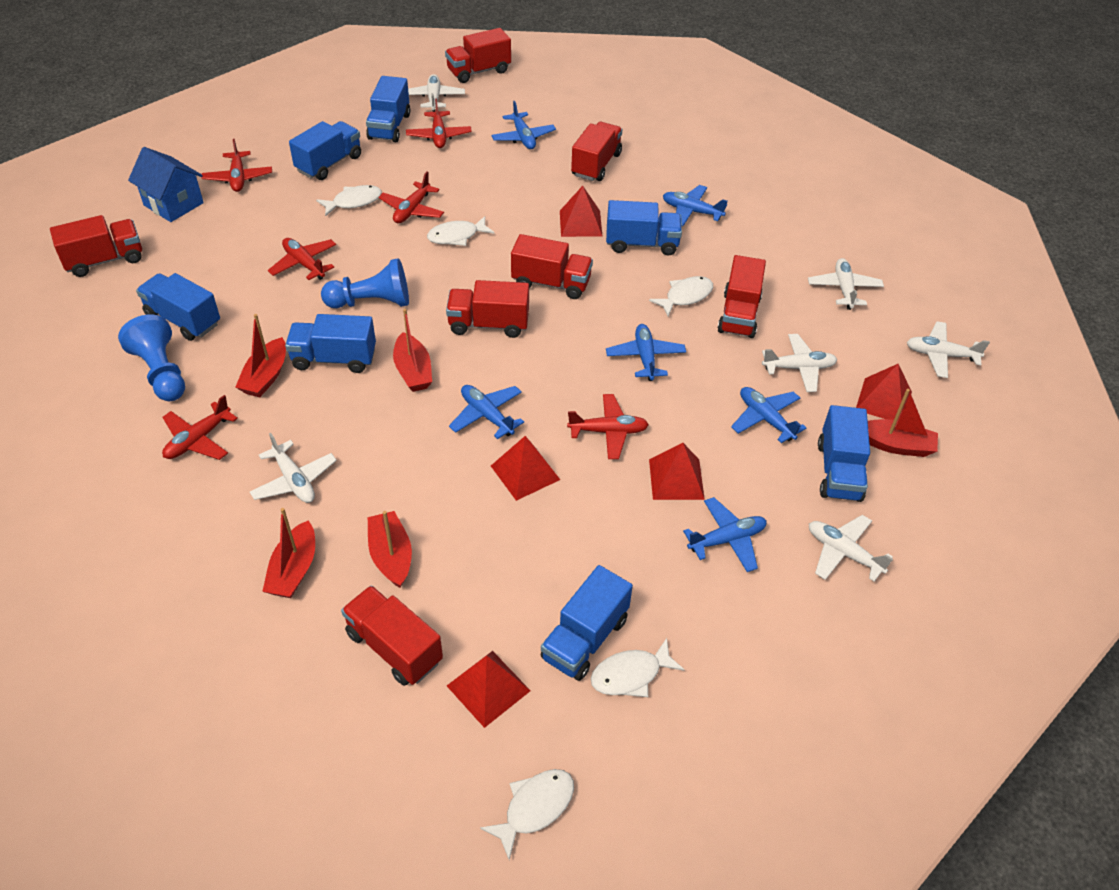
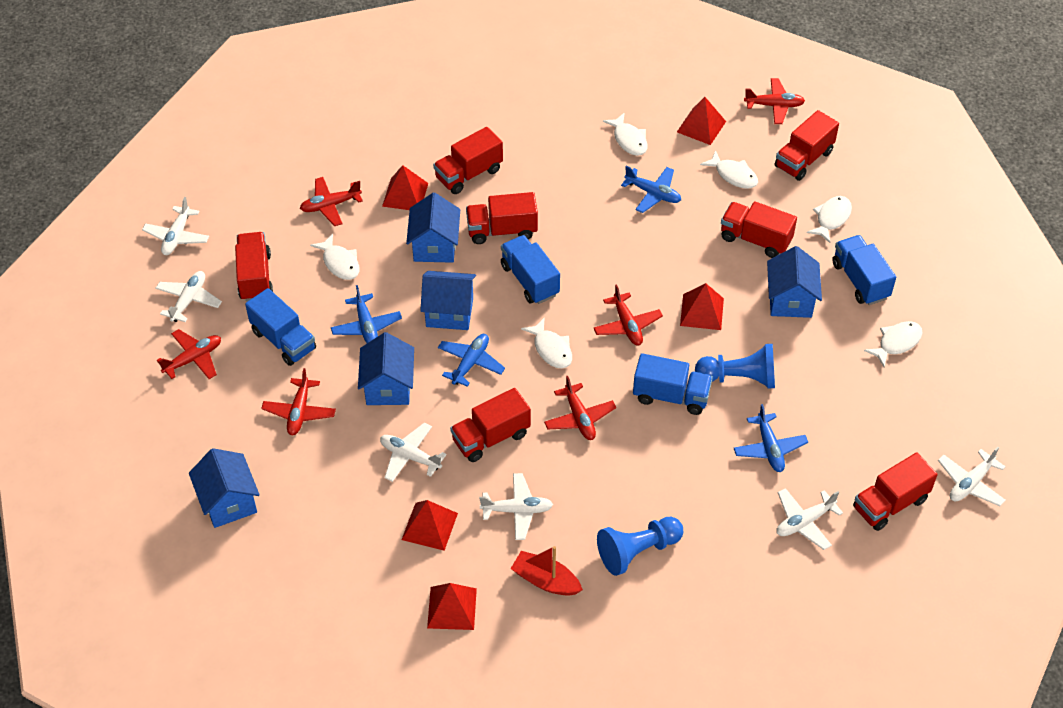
blue house: 1 -> 5
blue plane: 6 -> 4
blue truck: 7 -> 4
red boat: 5 -> 1
white fish: 5 -> 6

